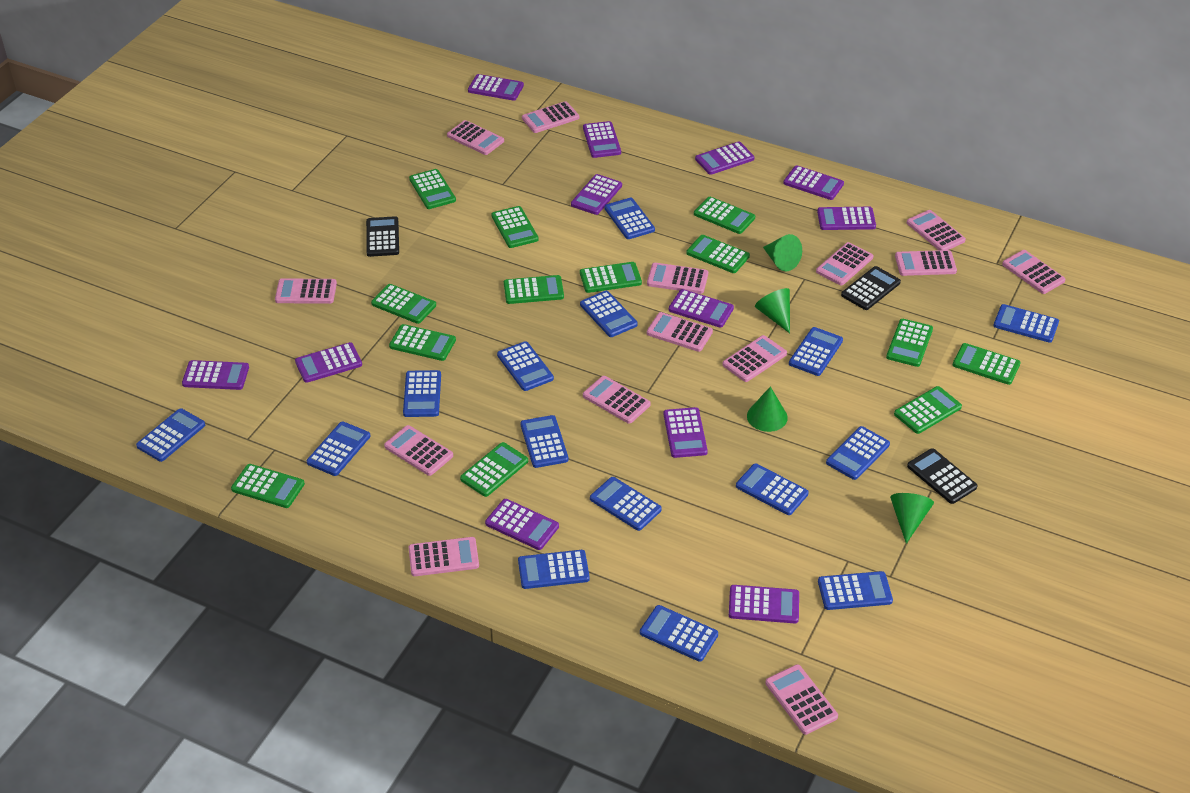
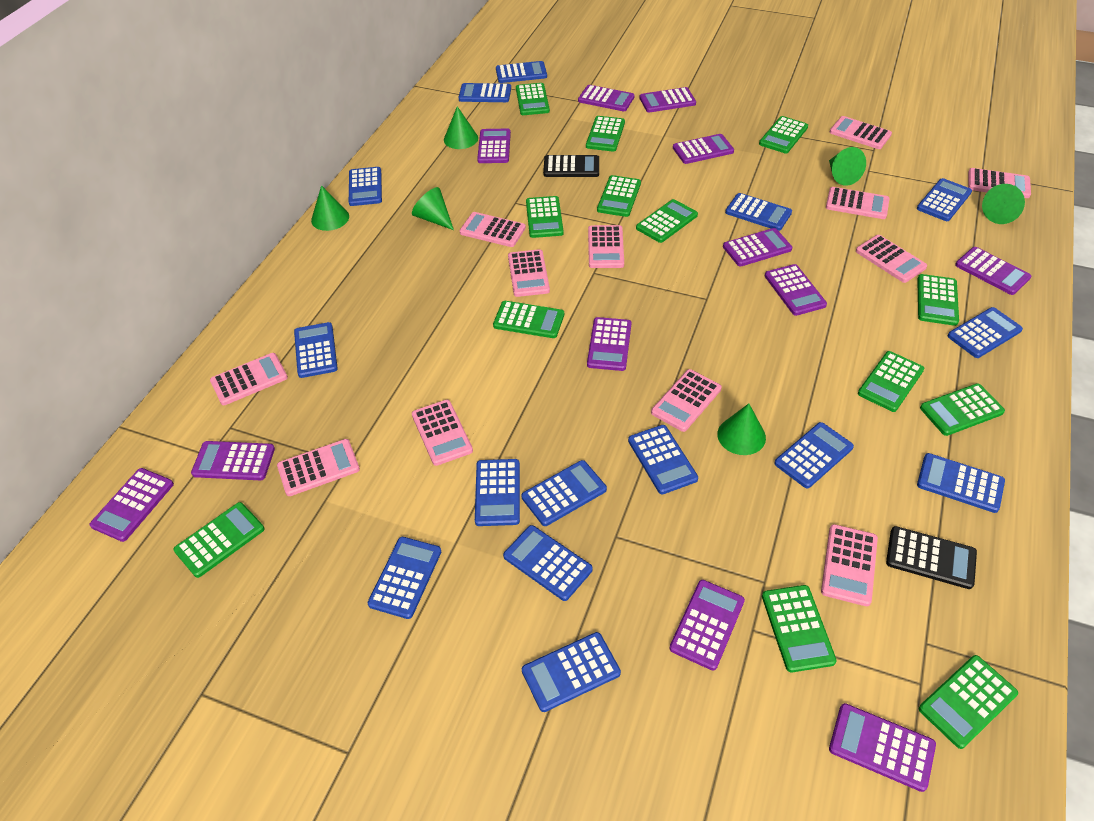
black calculator: 3 -> 2
green cone: 4 -> 6
pink calculator: 14 -> 12

